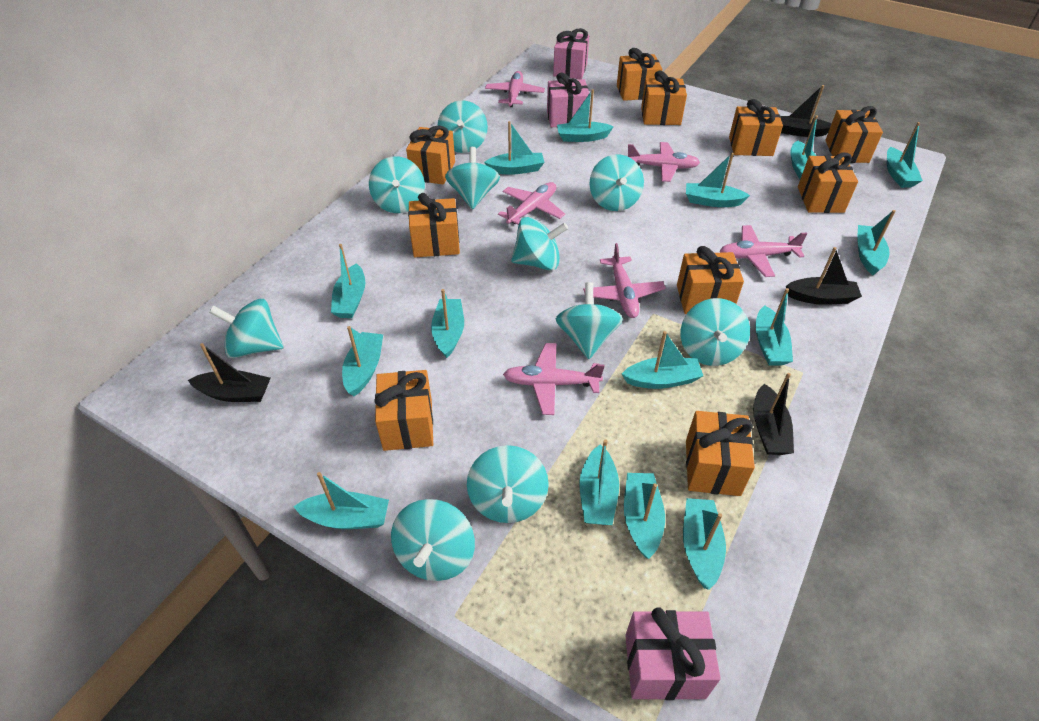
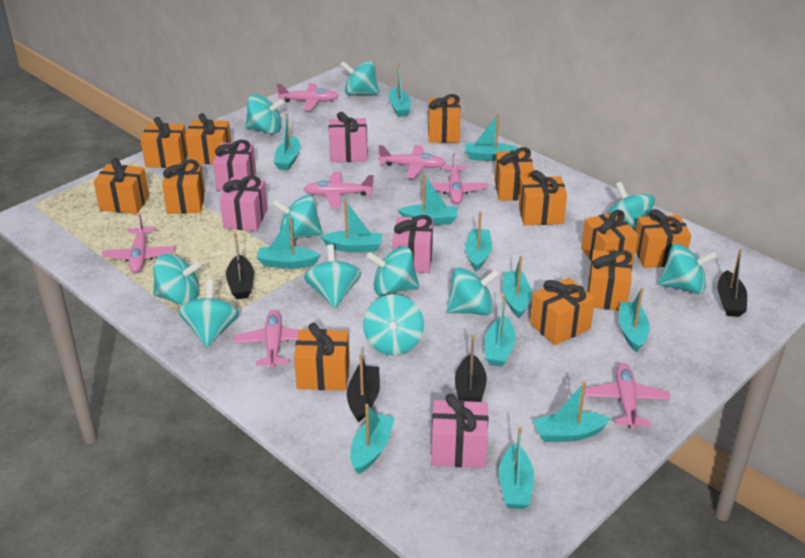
orange gift: 10 -> 12
pink gift: 3 -> 5
pink plane: 6 -> 7
turquoise boat: 15 -> 13
turquoise spinning top: 10 -> 11

